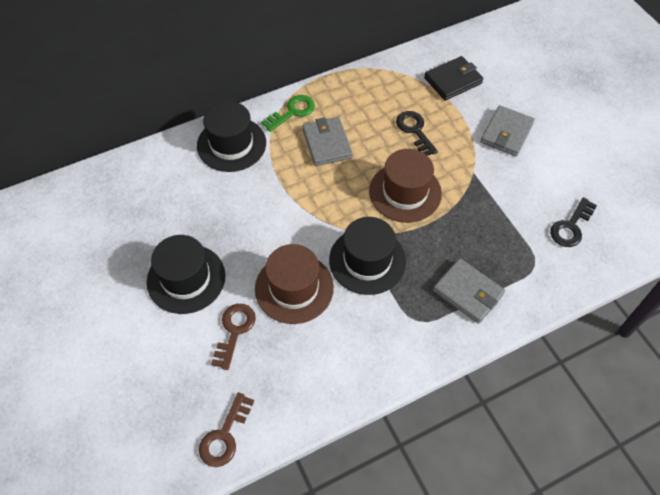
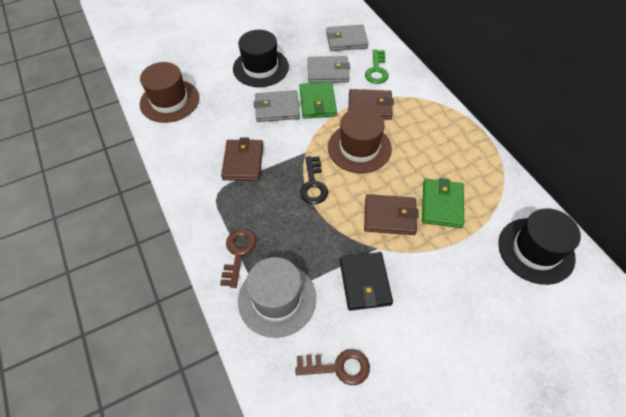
black hat: 3 -> 2
black key: 2 -> 1
brown wallet: 0 -> 3
green wallet: 0 -> 2
grey hat: 0 -> 1

